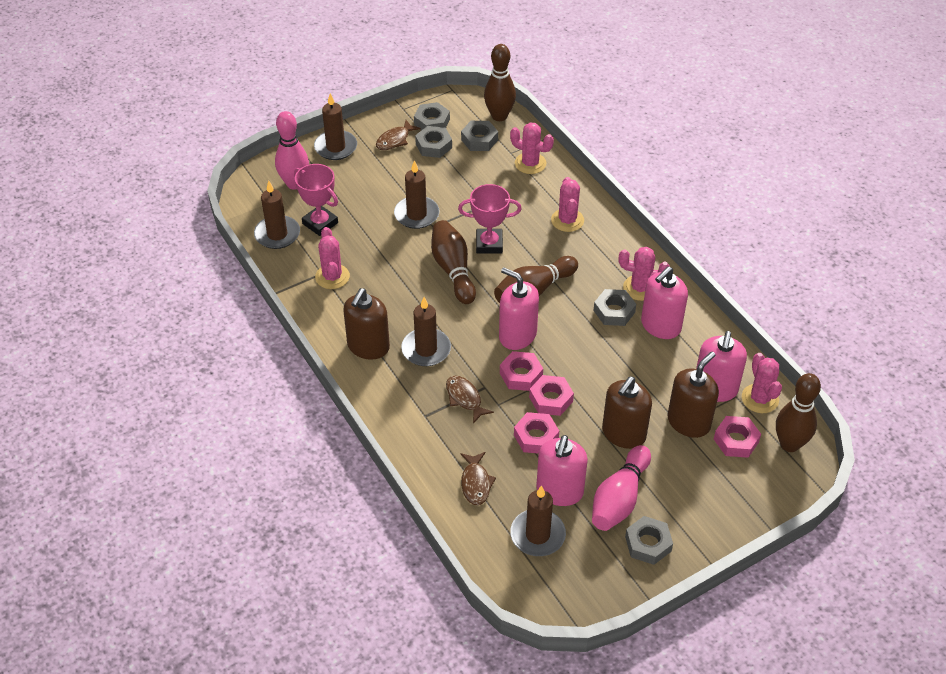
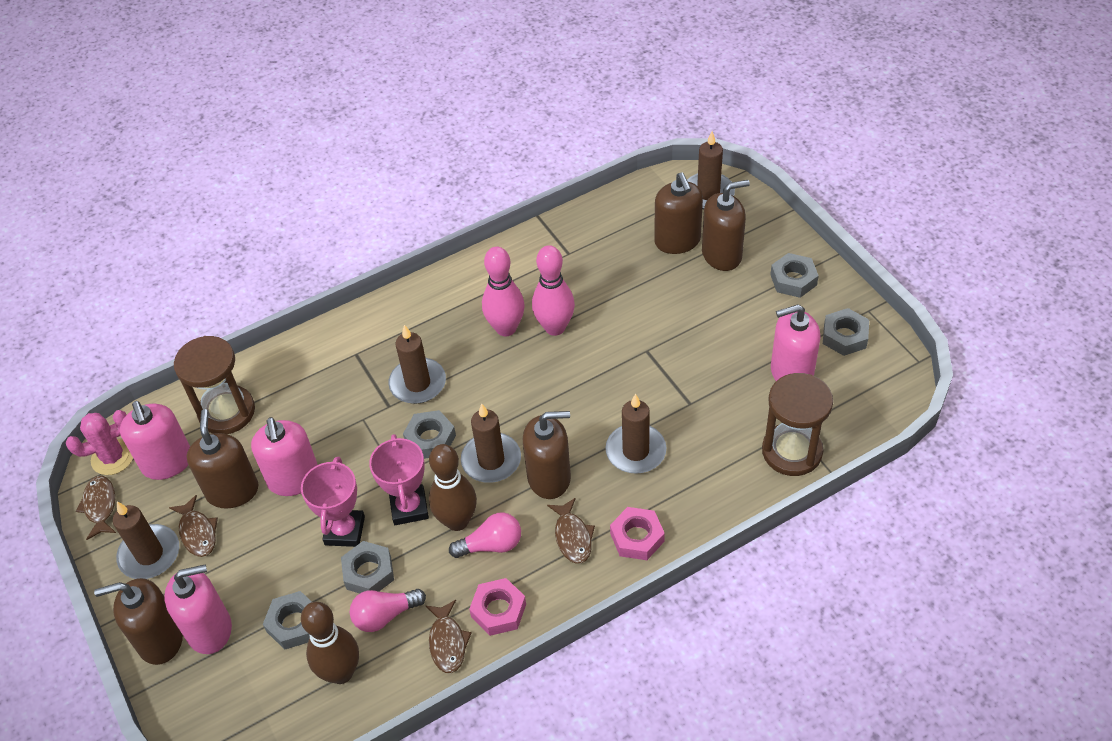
brown bowling pin: 4 -> 2
brown fish: 3 -> 4
brown hourglass: 0 -> 2
brown soap dispenser: 3 -> 5
pink cactus: 5 -> 1
pink light bulb: 0 -> 2
pink nut: 4 -> 2

